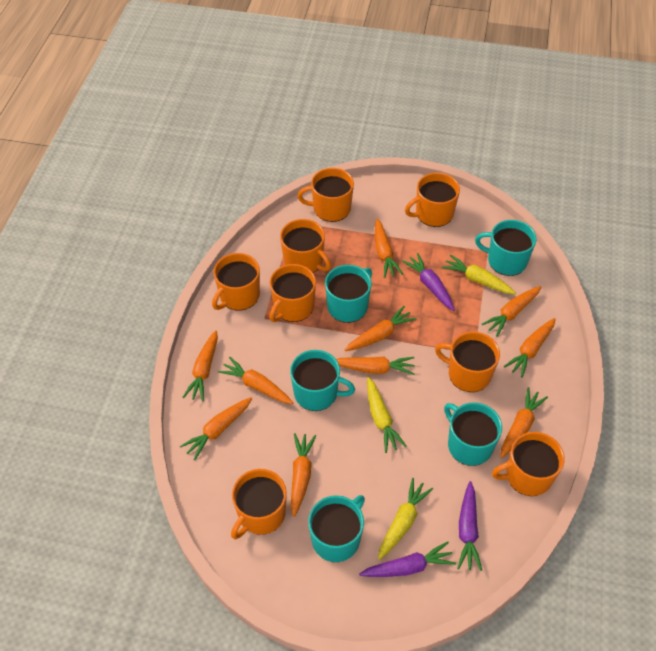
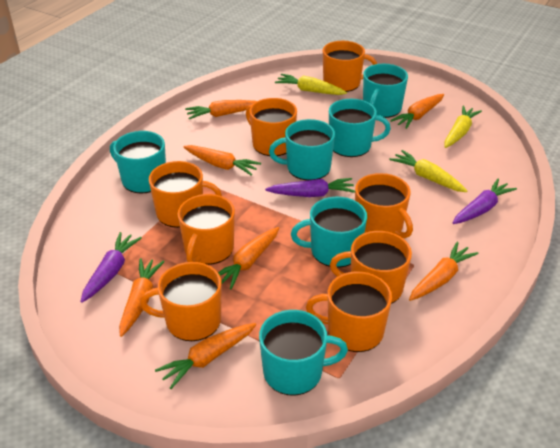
orange carrot: 10 -> 7
turquoise mug: 5 -> 6

